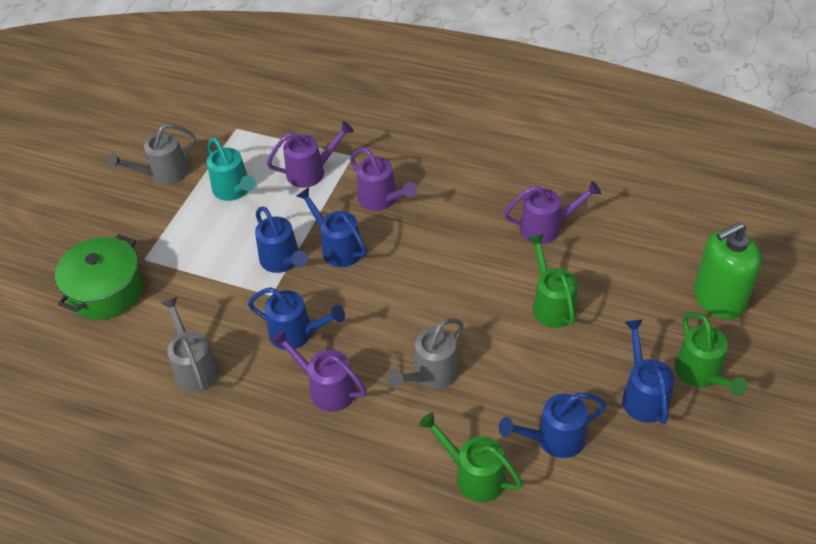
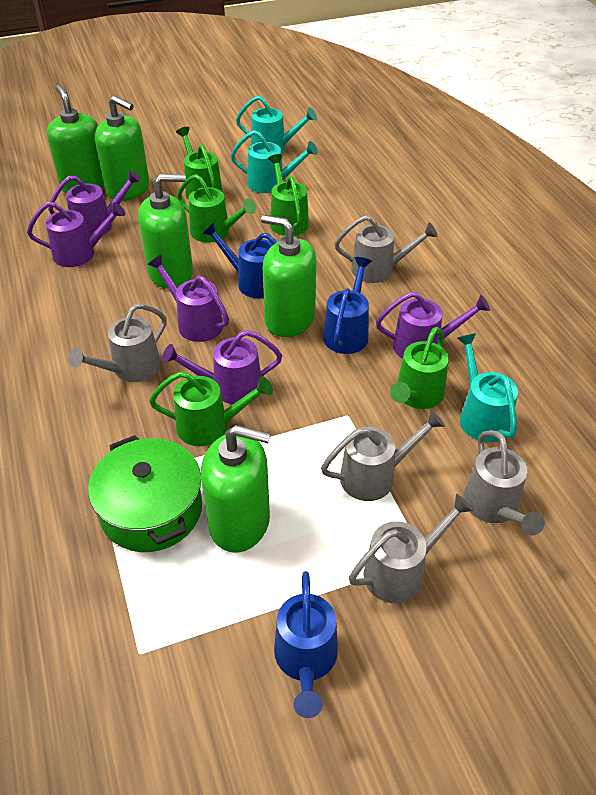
blue watering can: 5 -> 3
green soap dispenser: 1 -> 5
green watering can: 3 -> 5
grey watering can: 3 -> 5
purple watering can: 4 -> 5
turquoise watering can: 1 -> 3

